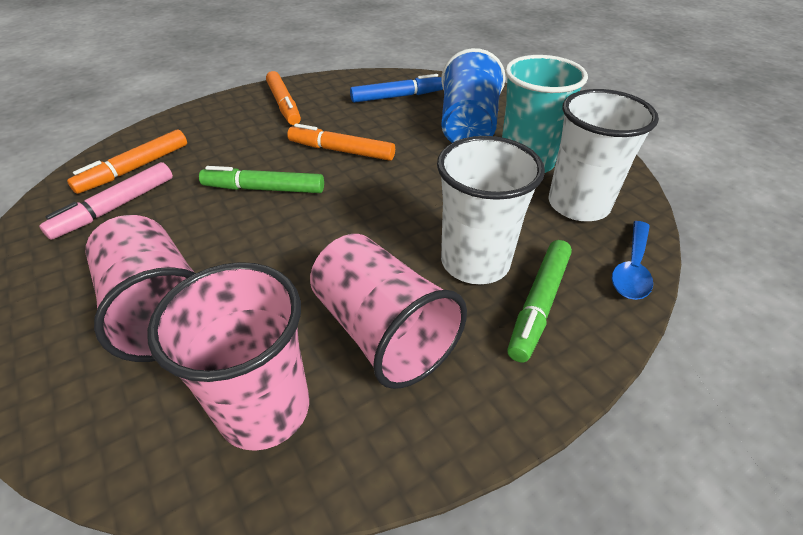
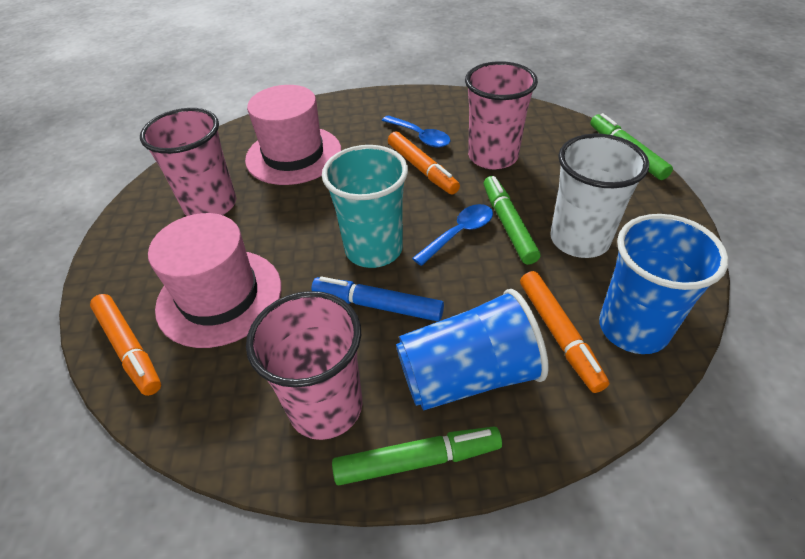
blue cup: 1 -> 2
blue spoon: 1 -> 2
green marker: 2 -> 3
pink hat: 0 -> 2
pink marker: 1 -> 0
white cup: 2 -> 1

